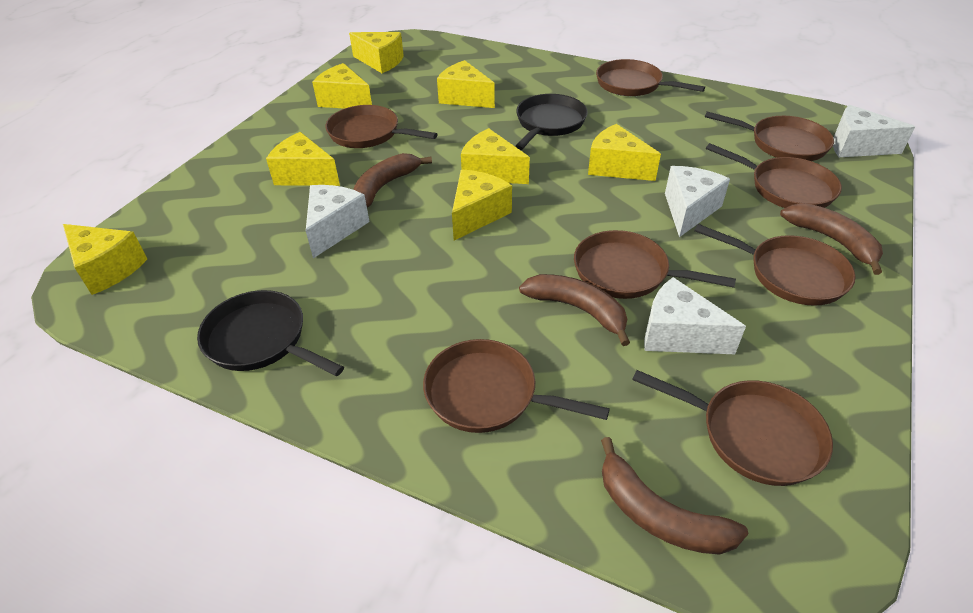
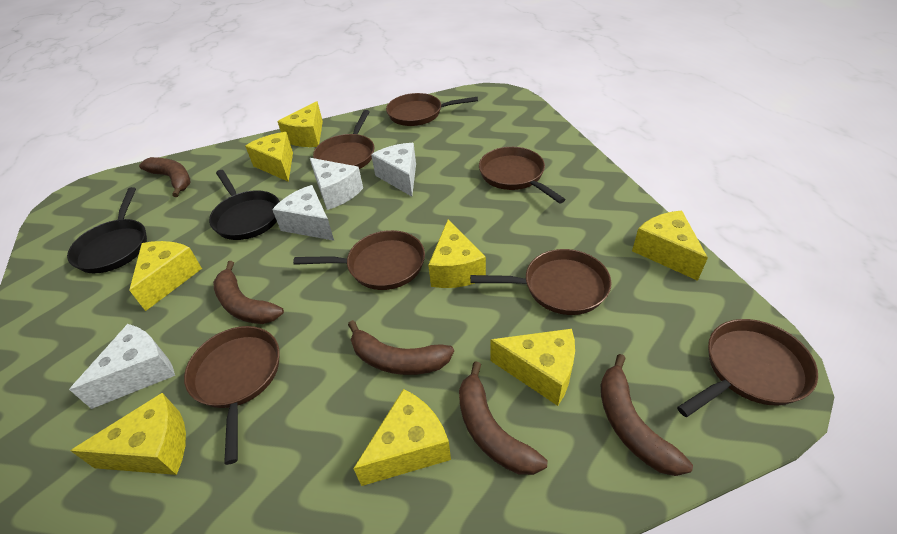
brown banana: 4 -> 5
brown pan: 8 -> 7

